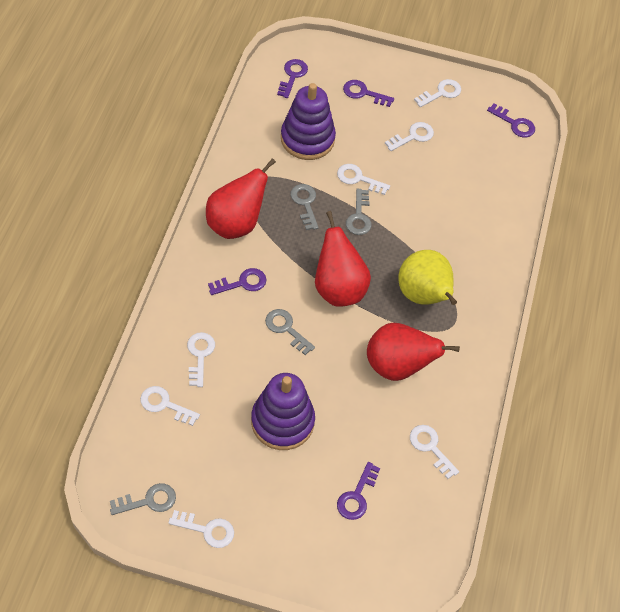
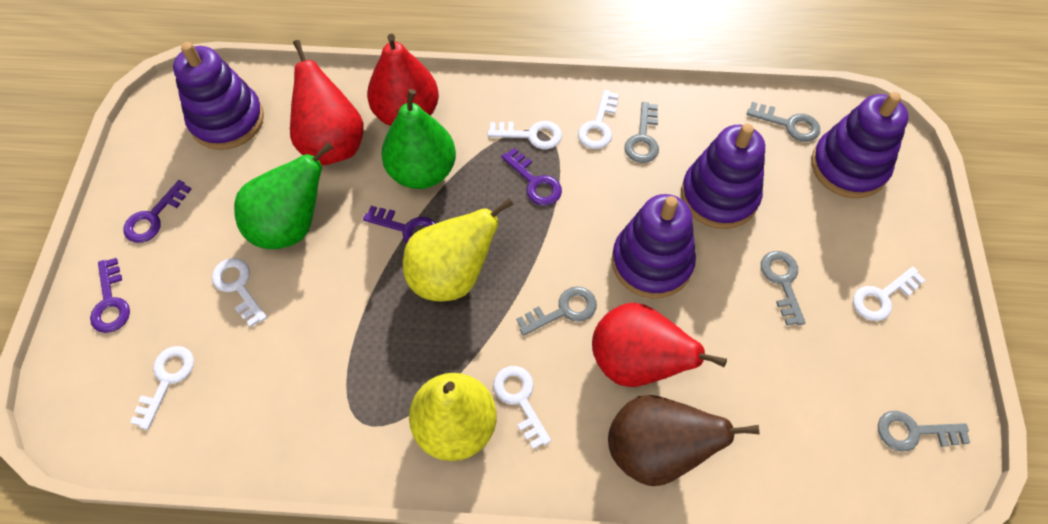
brown pear: 0 -> 1
green pear: 0 -> 2
grey key: 4 -> 5
purple key: 5 -> 4
purple stacking toy: 2 -> 4
white key: 7 -> 6
yellow pear: 1 -> 2

